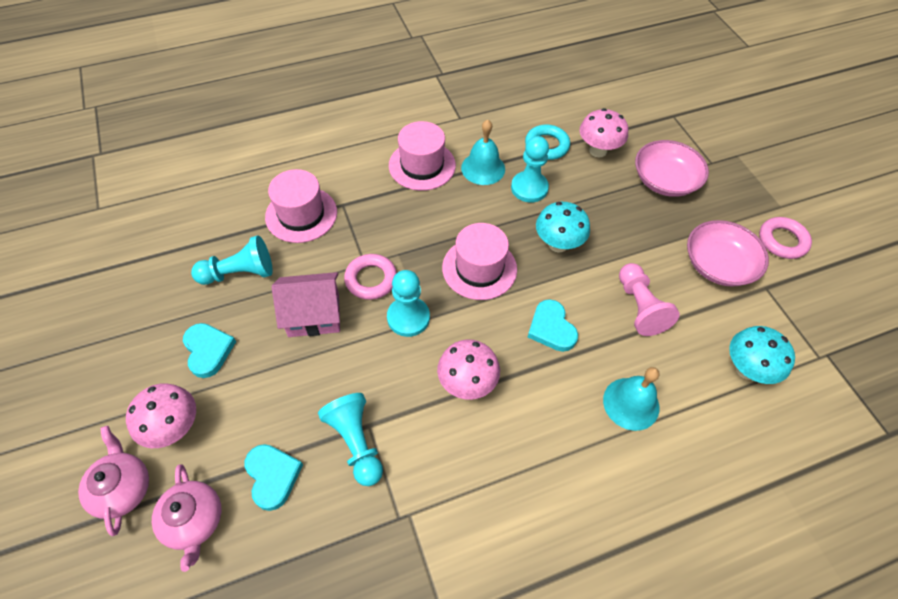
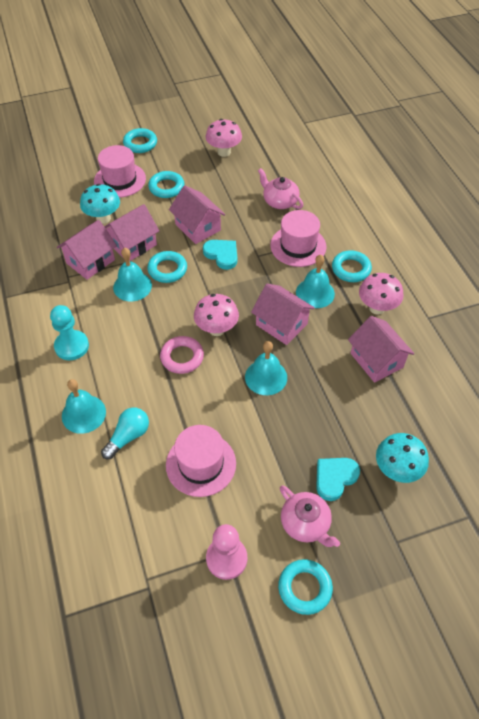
pink bowl: 2 -> 0
pink house: 1 -> 5
pink ring: 2 -> 1
turquoise bell: 2 -> 4
turquoise heart: 3 -> 2
turquoise light bulb: 0 -> 1
turquoise pawn: 4 -> 1
turquoise ring: 1 -> 5

